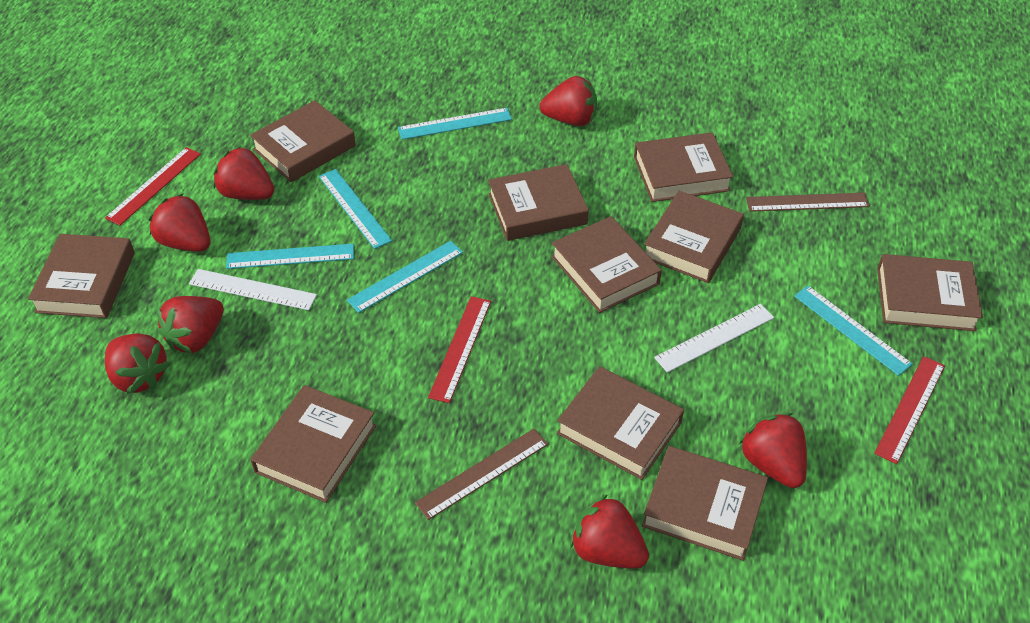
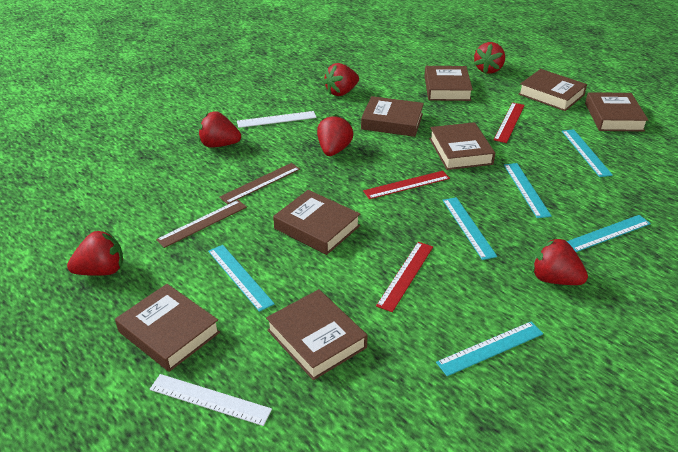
brown book: 10 -> 8
red strawberry: 7 -> 6
turquoise ruler: 5 -> 6

